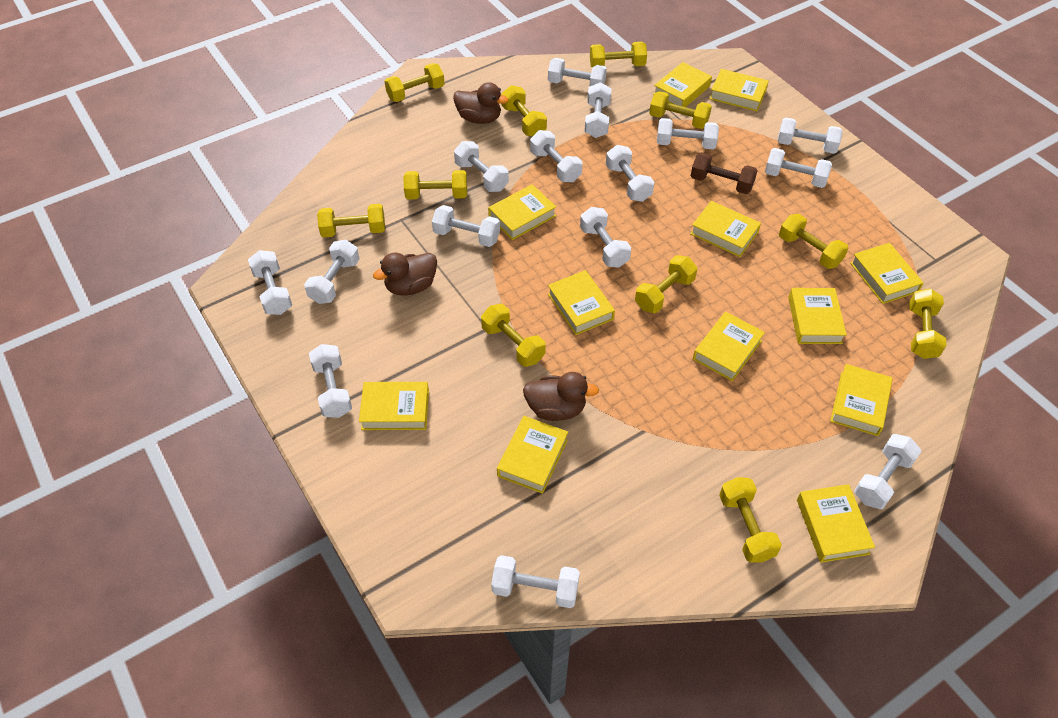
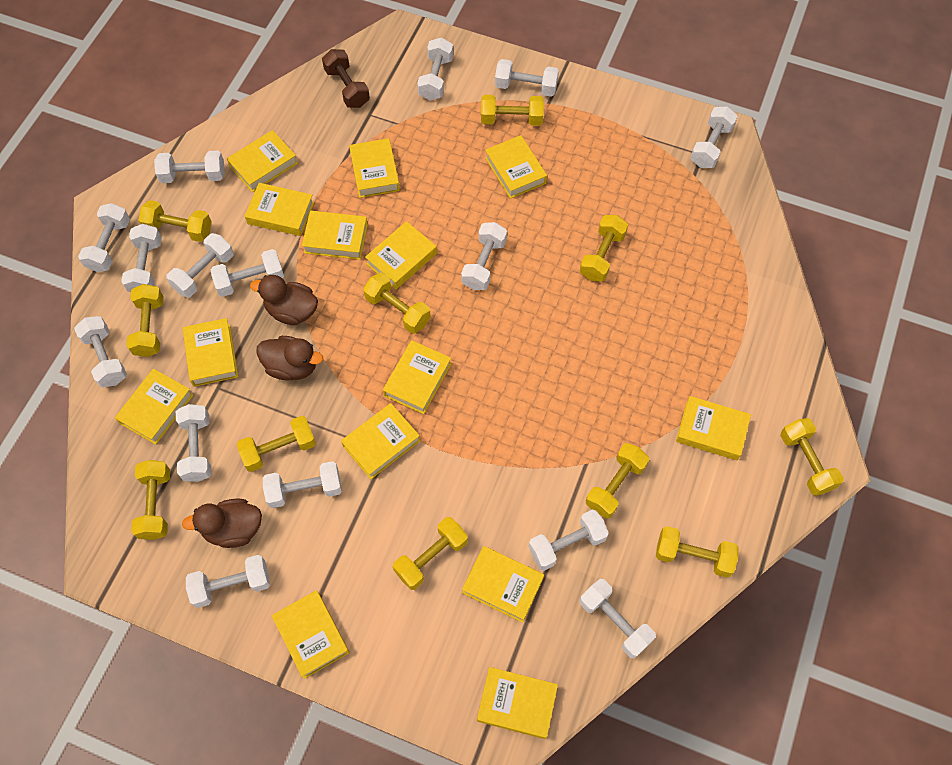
yellow book: 12 -> 14

